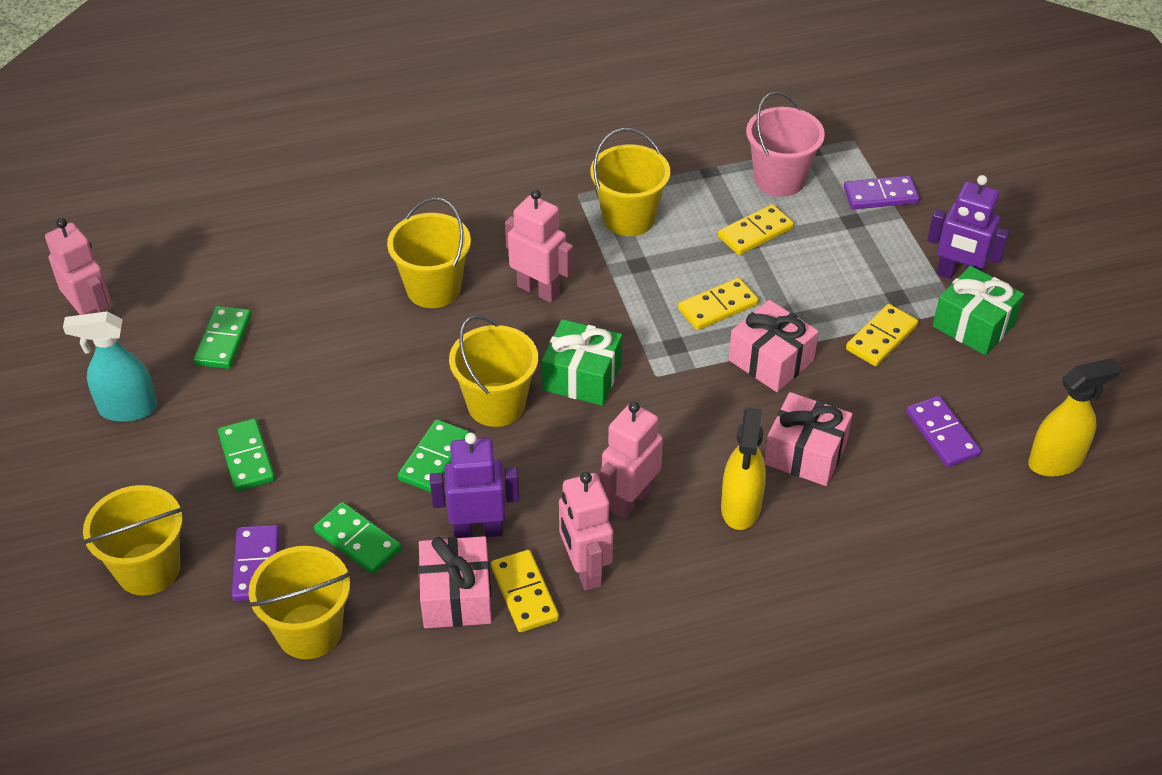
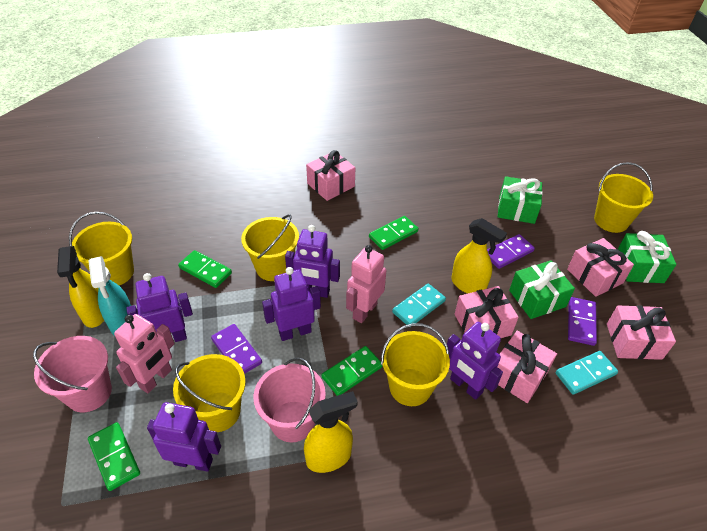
green gift: 2 -> 3
pink bucket: 1 -> 2
pink gift: 3 -> 5
pink robot: 4 -> 2
purple robot: 2 -> 5
turquoise domino: 0 -> 2
yellow domino: 4 -> 0
yellow spray bottle: 2 -> 3

